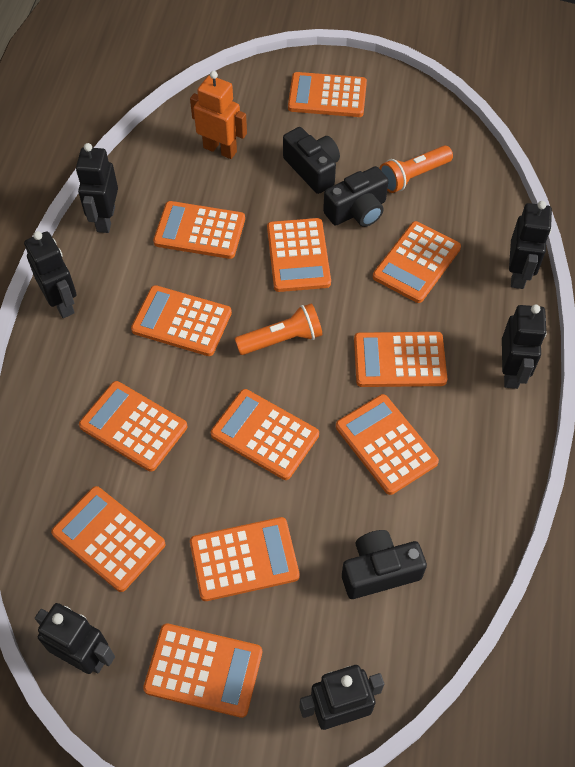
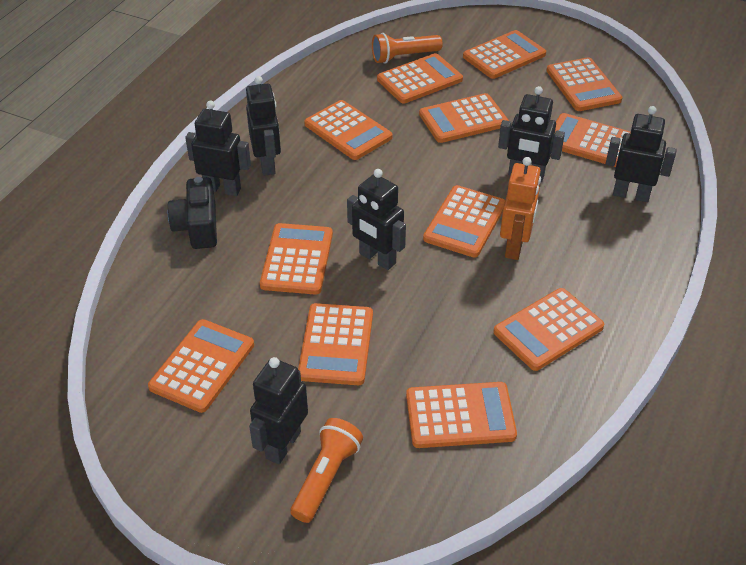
black camera: 3 -> 1

